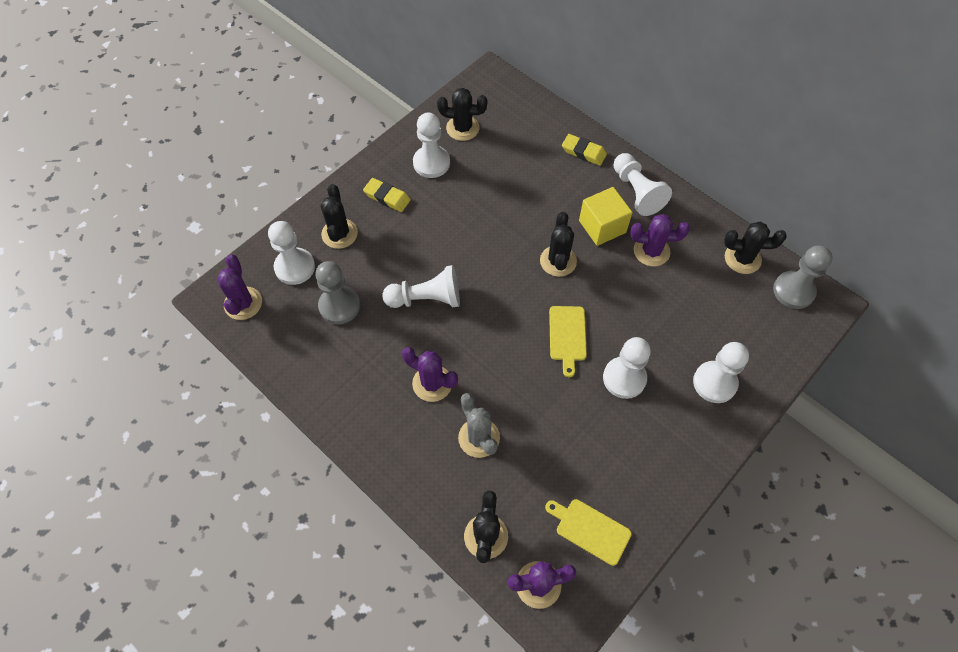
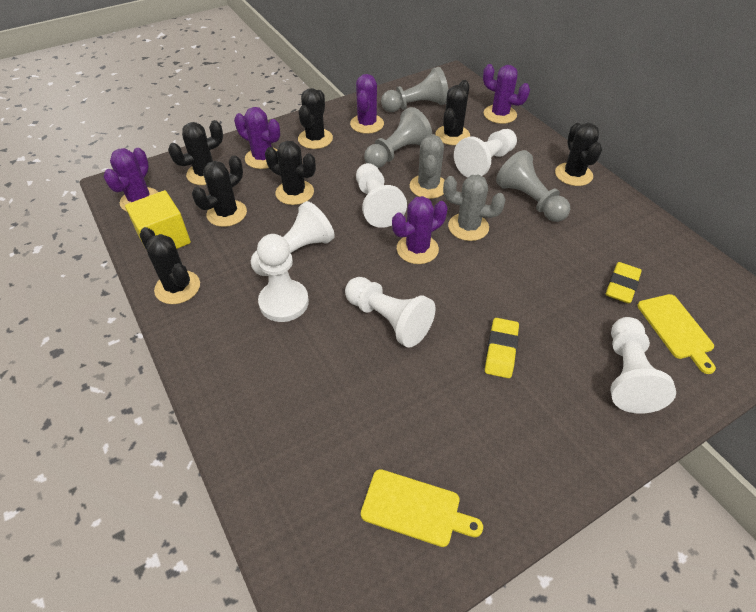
black cactus: 5 -> 7
grey cactus: 1 -> 2
grey pawn: 2 -> 3
purple cactus: 4 -> 5

